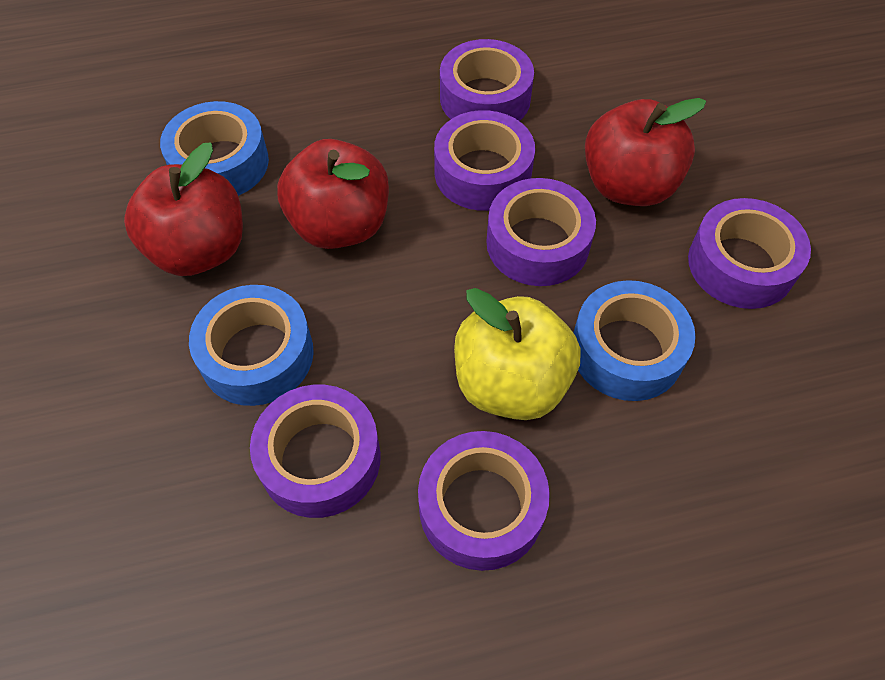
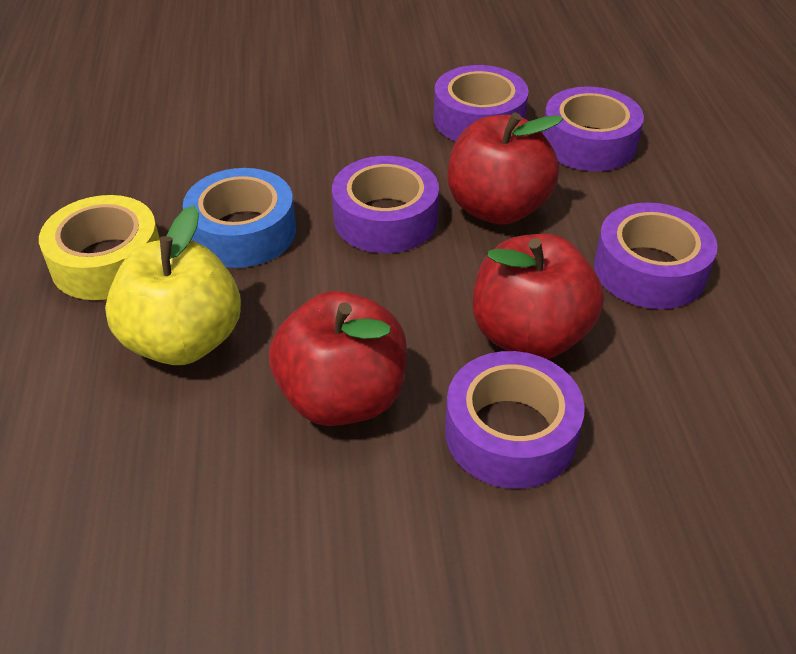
blue tape: 3 -> 1
purple tape: 6 -> 5
yellow tape: 0 -> 1

